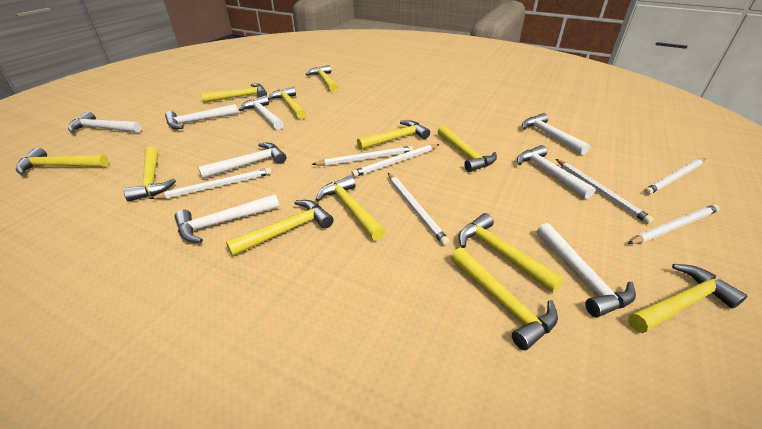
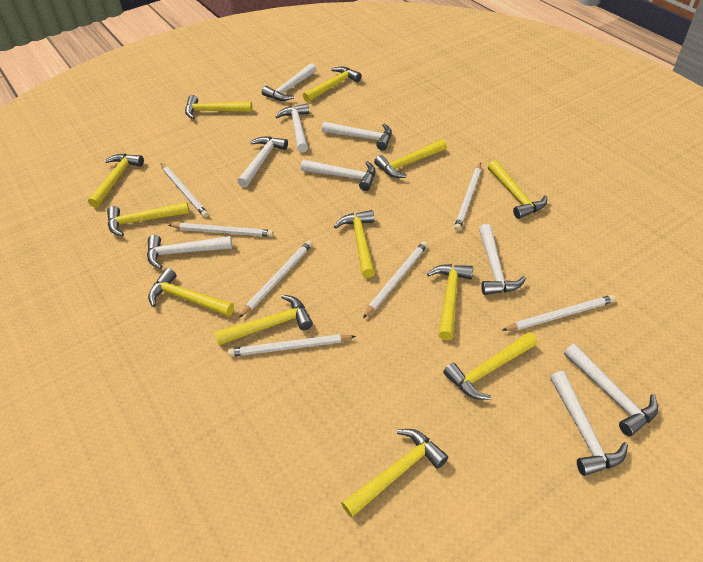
white hammer: 8 -> 9

